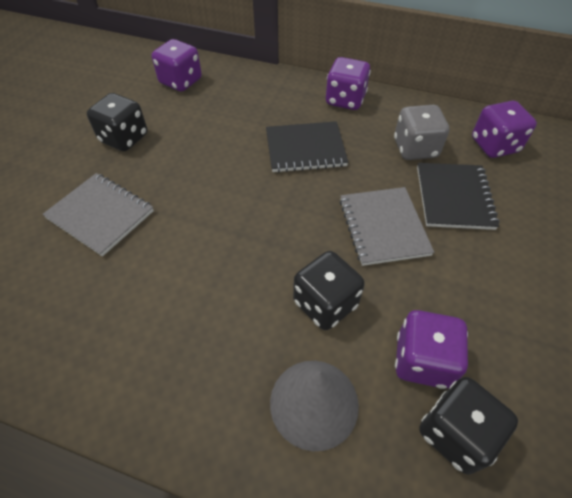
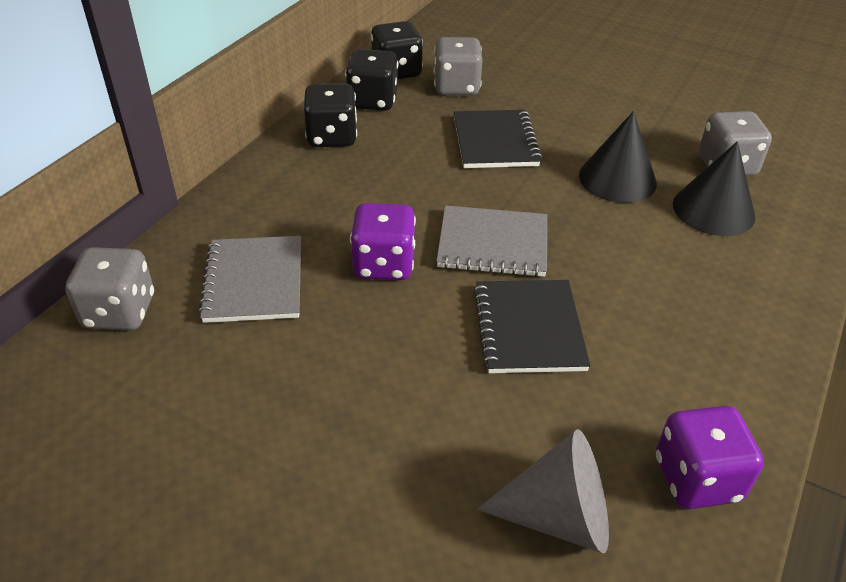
black cone: 0 -> 2
grey dice: 1 -> 3
purple dice: 4 -> 2

